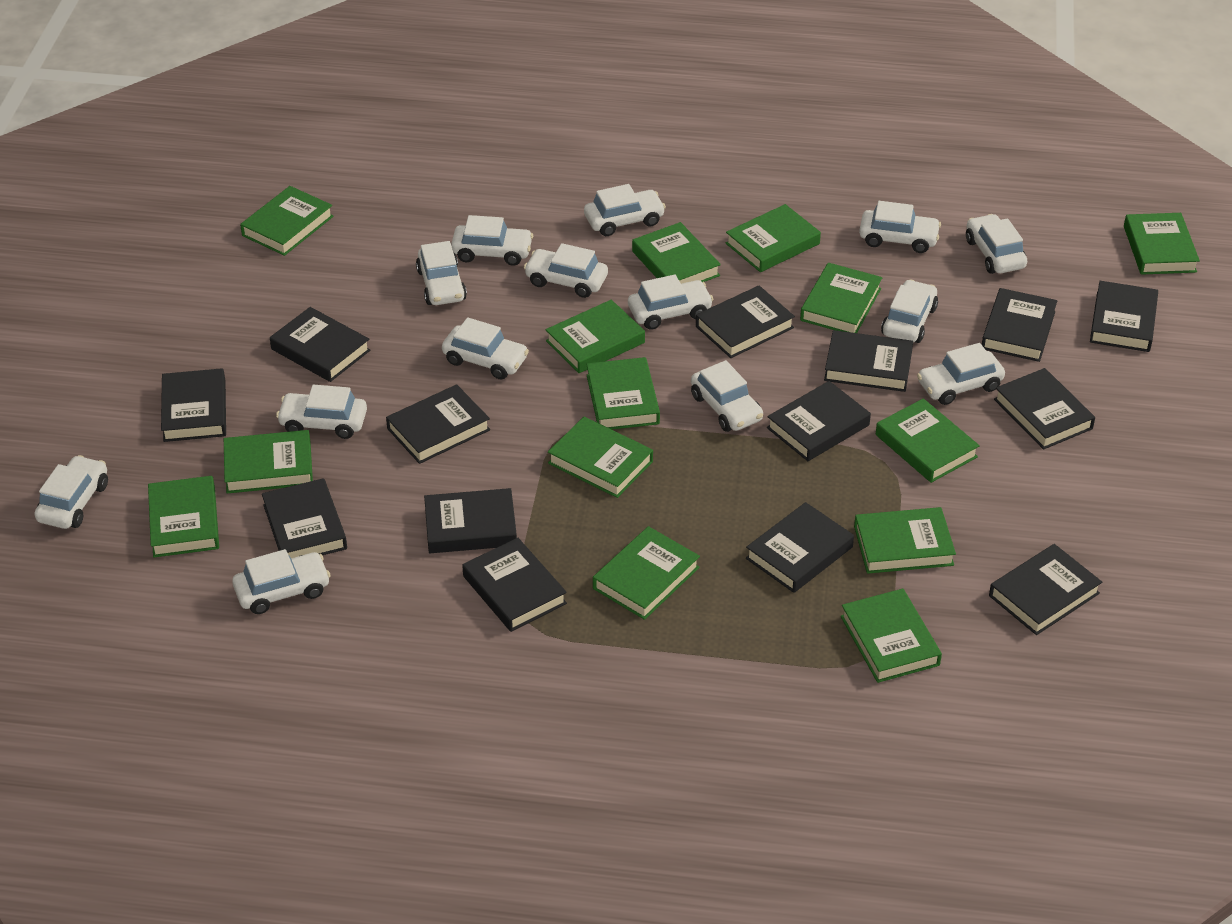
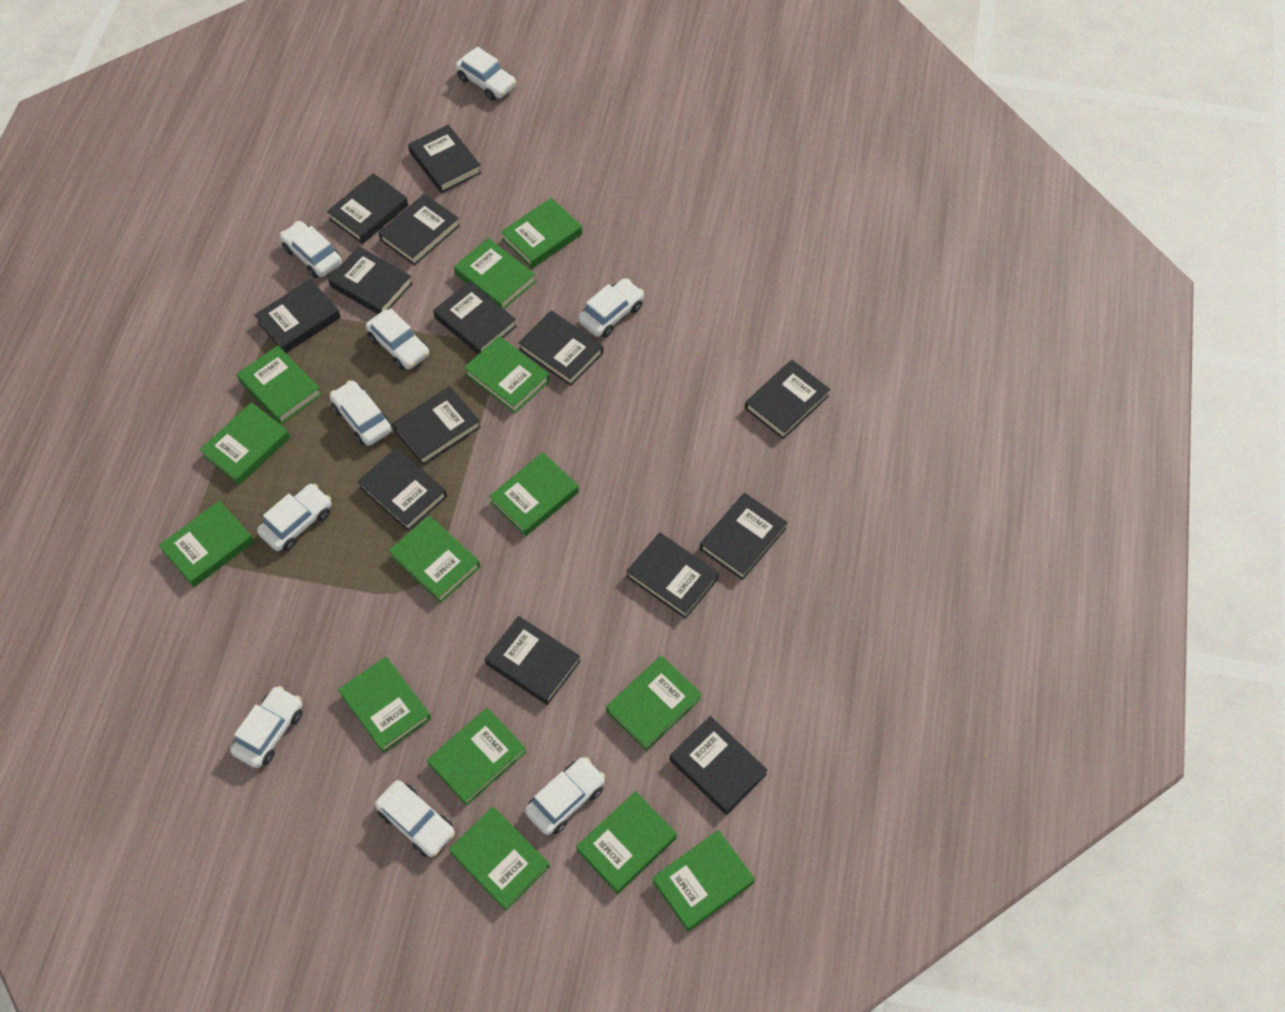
white car: 14 -> 9

